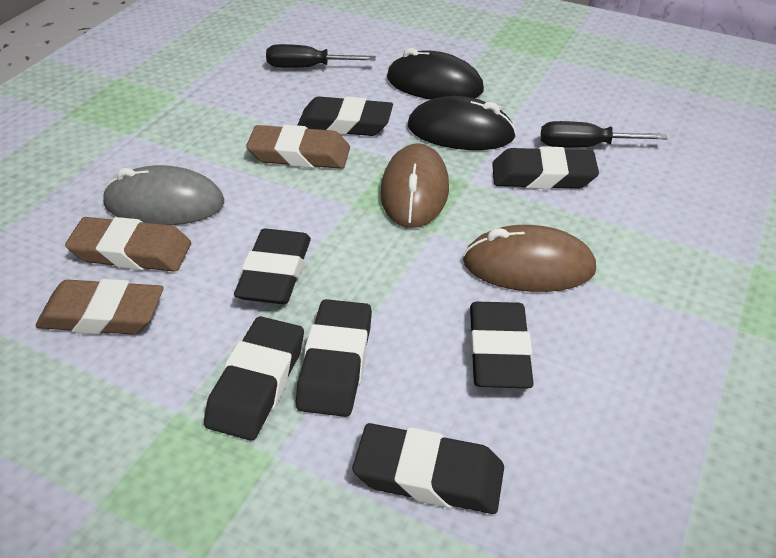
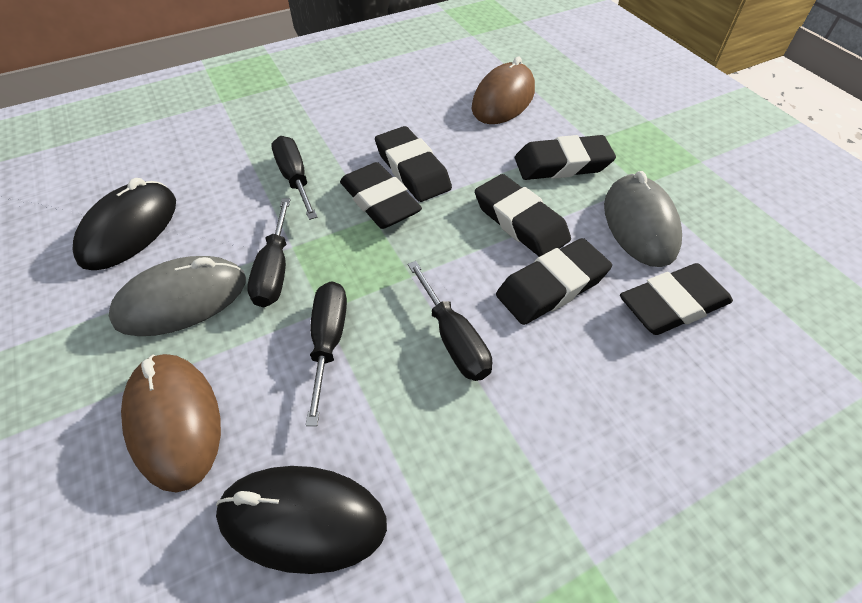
black eraser: 7 -> 6
black screwdriver: 2 -> 4
brown eraser: 3 -> 0
grey mouse: 1 -> 2

